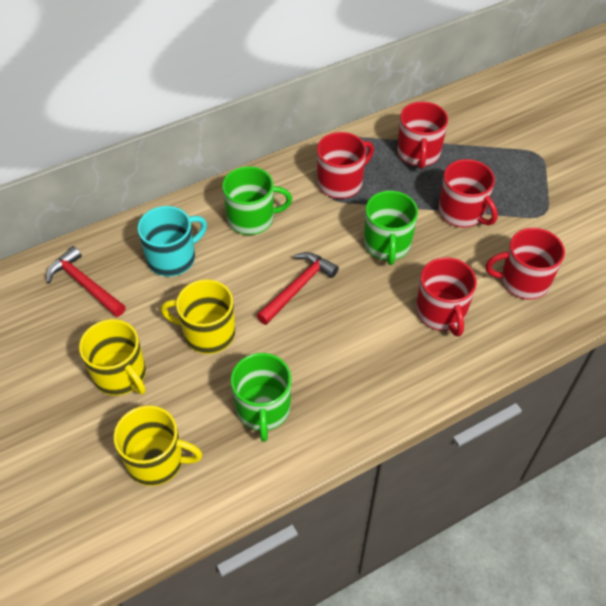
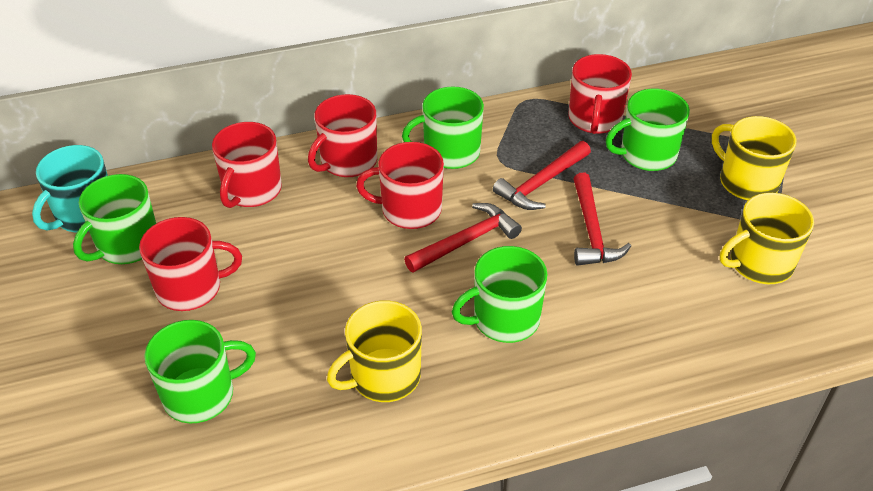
green mug: 3 -> 5
red hammer: 2 -> 3

